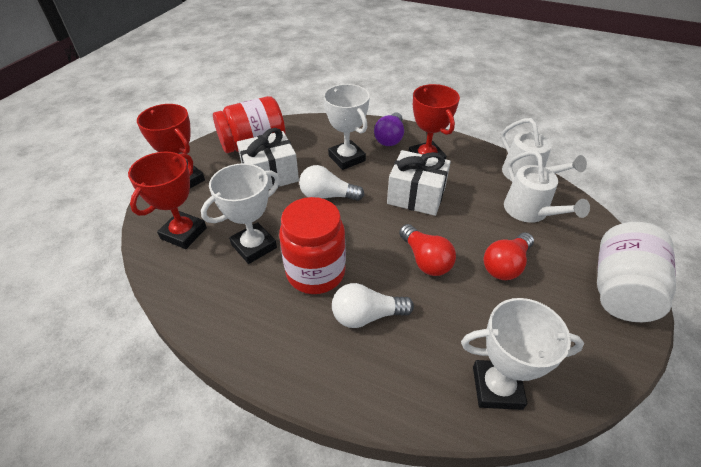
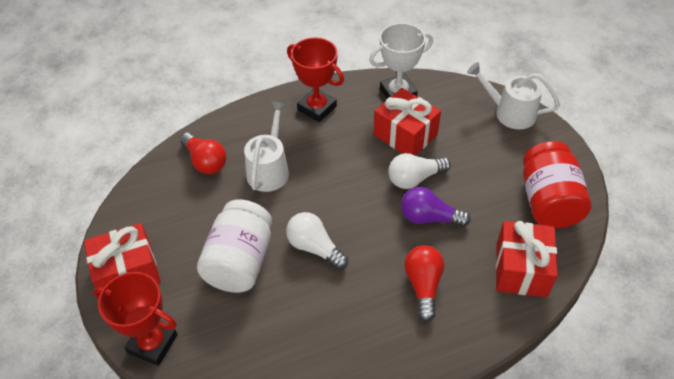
red gift: 0 -> 3
red jar: 2 -> 1
red trophy: 3 -> 2
white gift: 2 -> 0
white trophy: 3 -> 1

